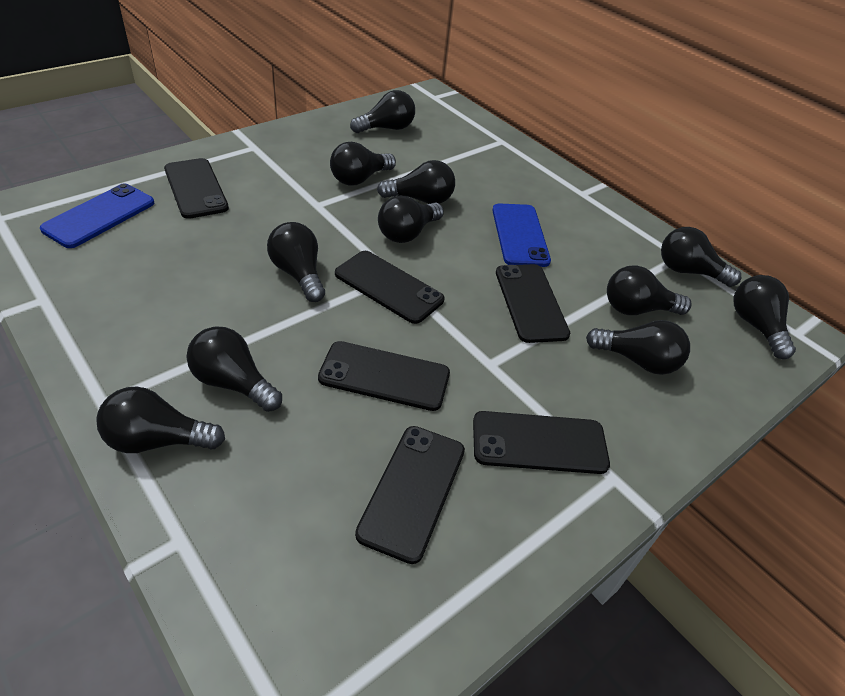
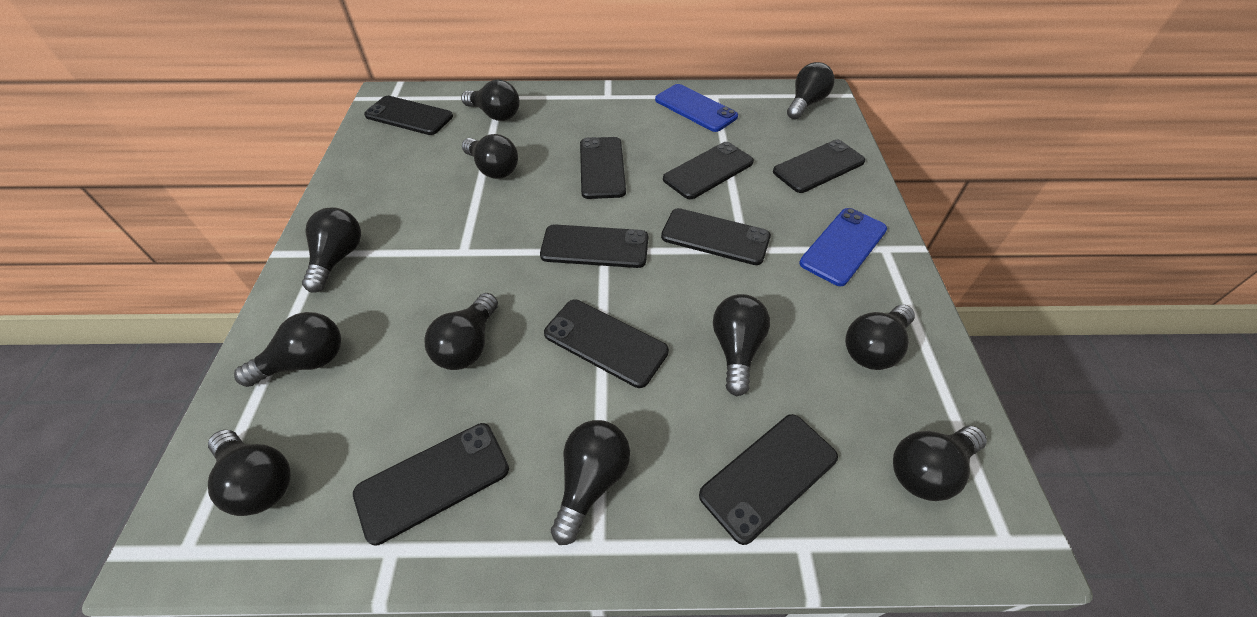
black phone: 6 -> 9

